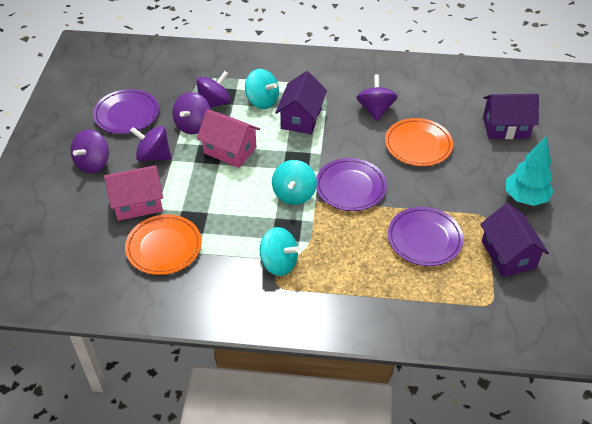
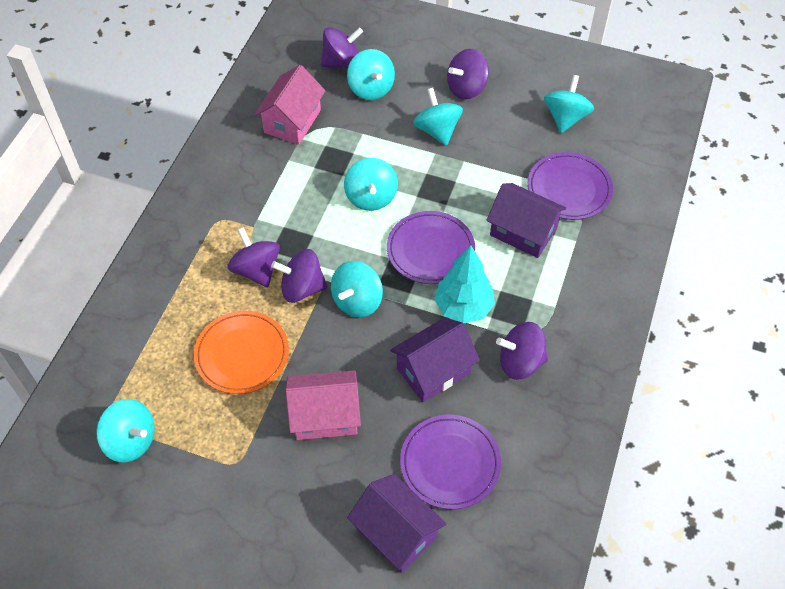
orange plate: 2 -> 1
turquoise spinning top: 3 -> 6

